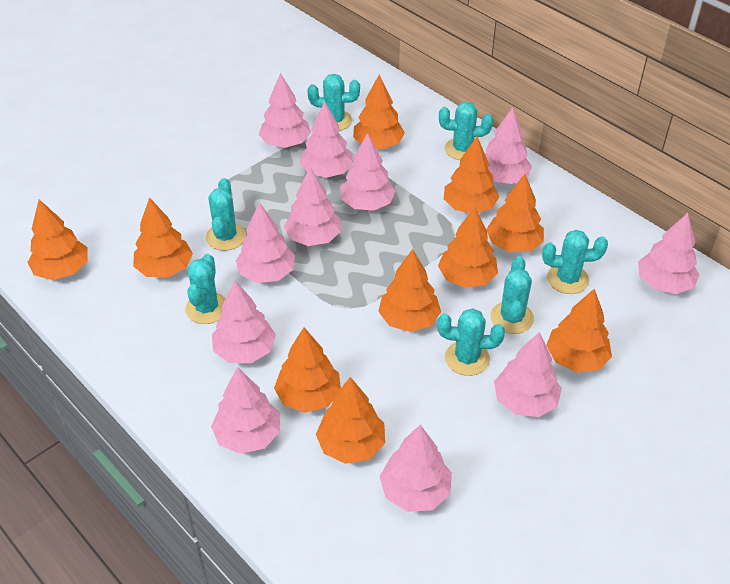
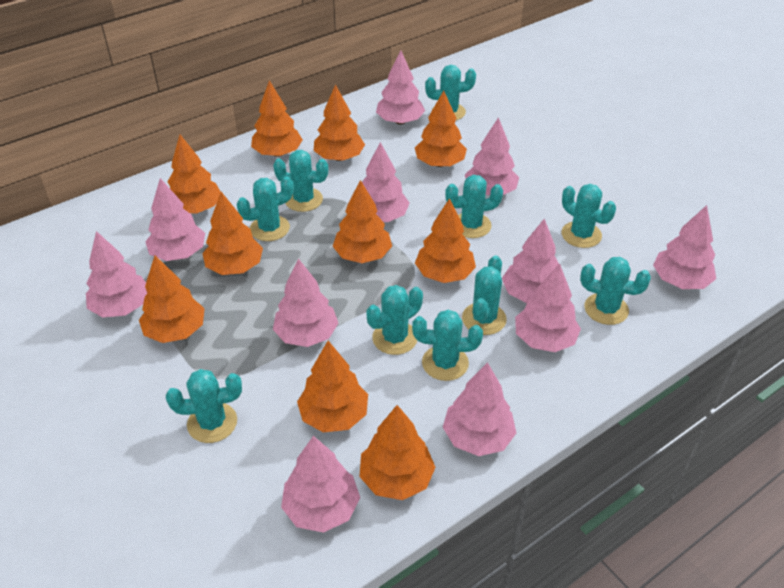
turquoise cactus: 7 -> 10

